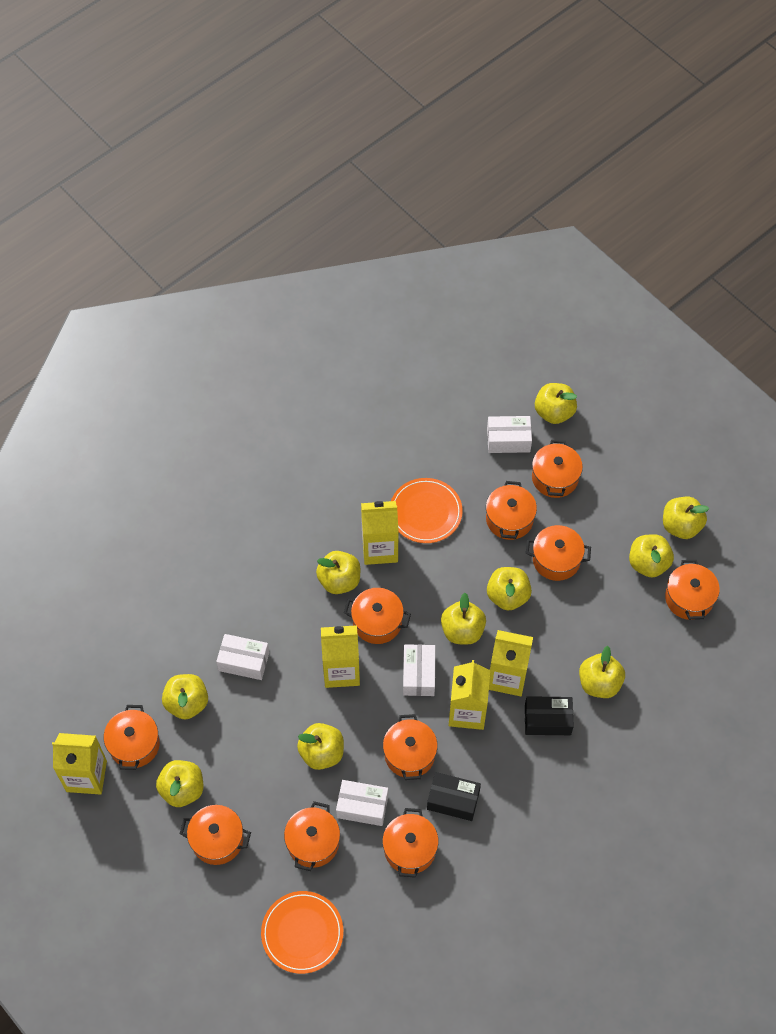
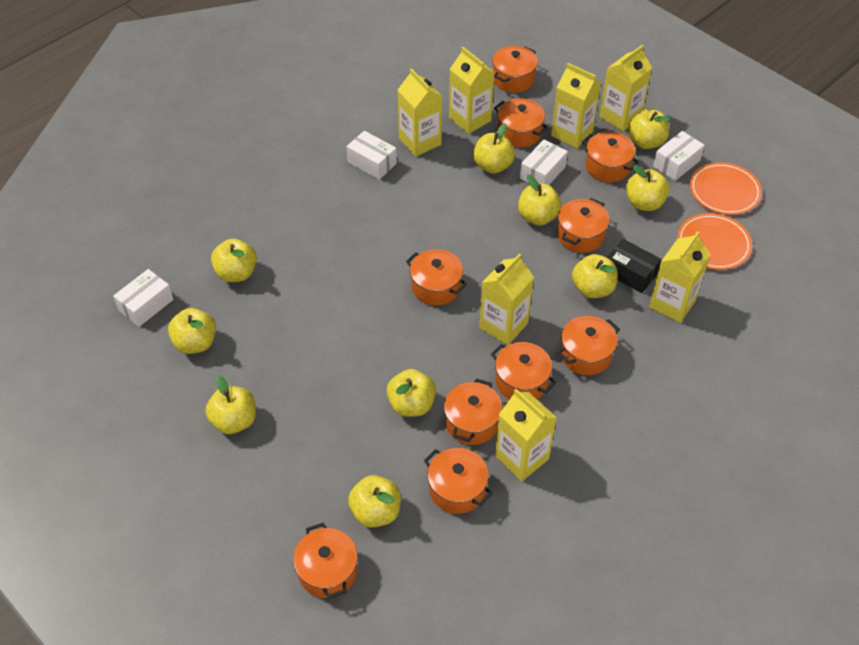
black box: 2 -> 1
yellow carton: 5 -> 7

